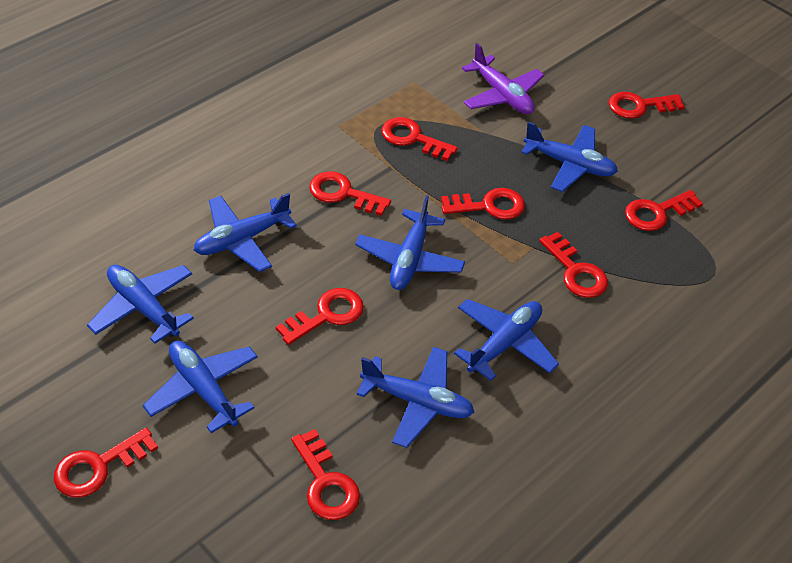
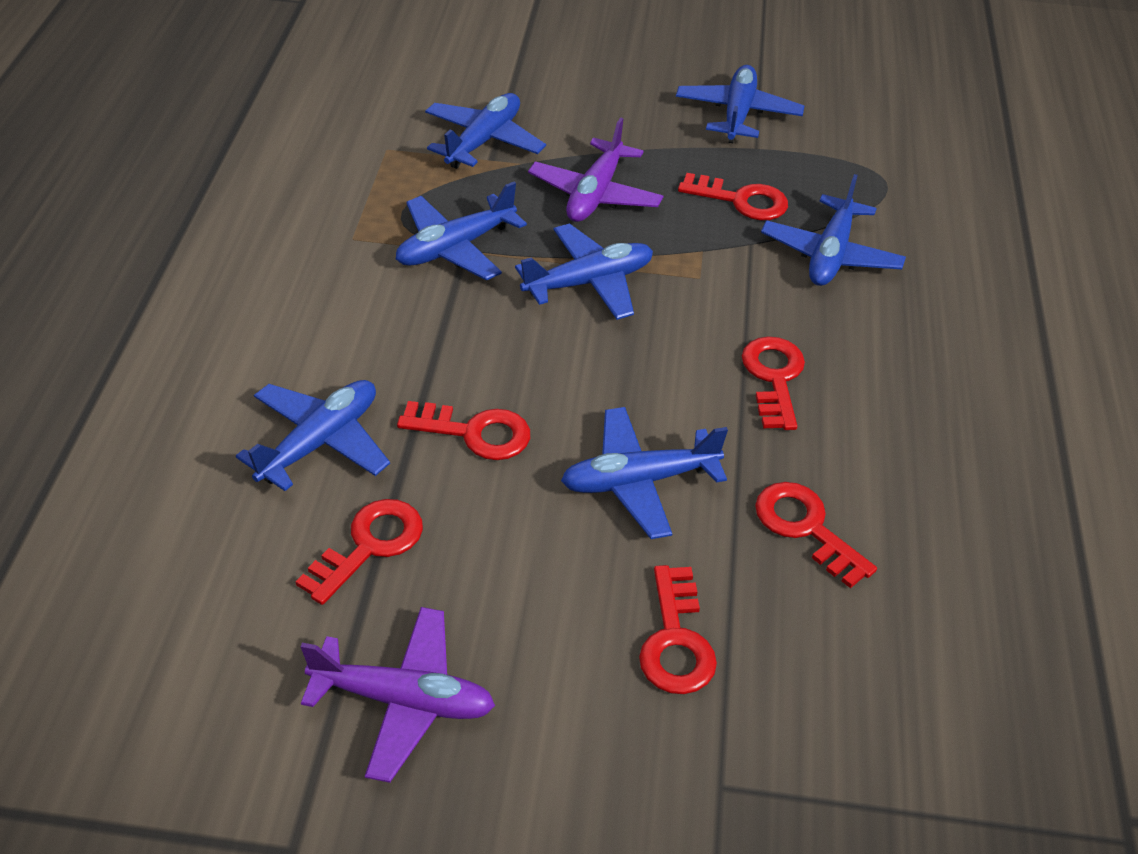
purple plane: 1 -> 2
red key: 9 -> 6

